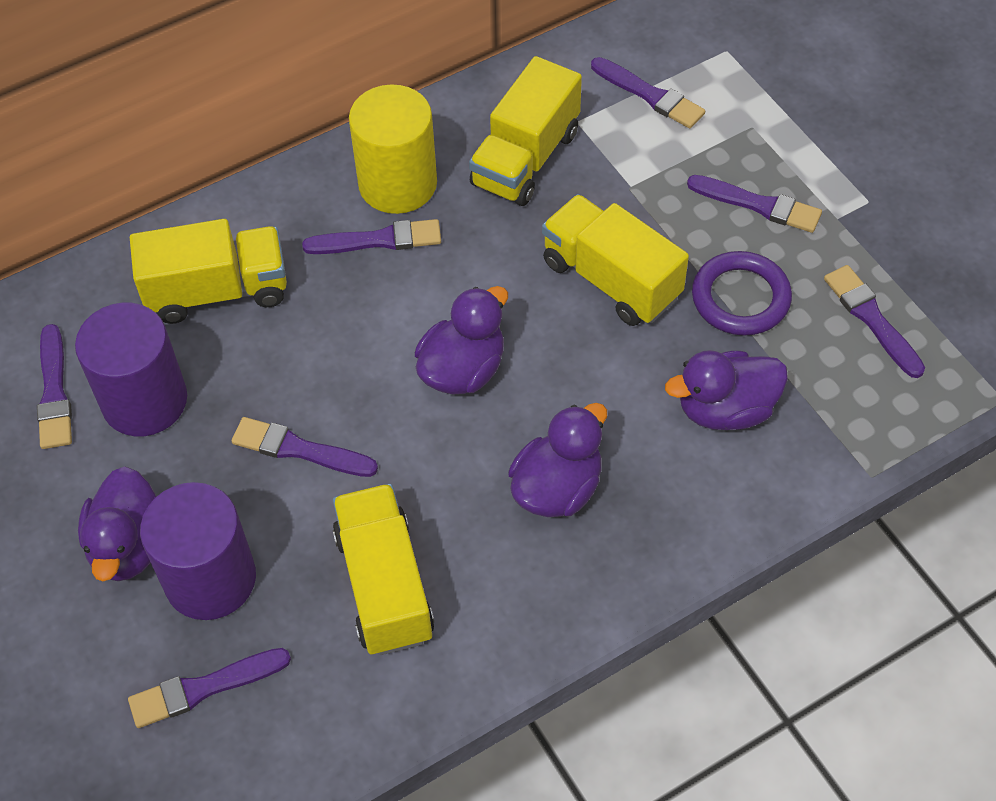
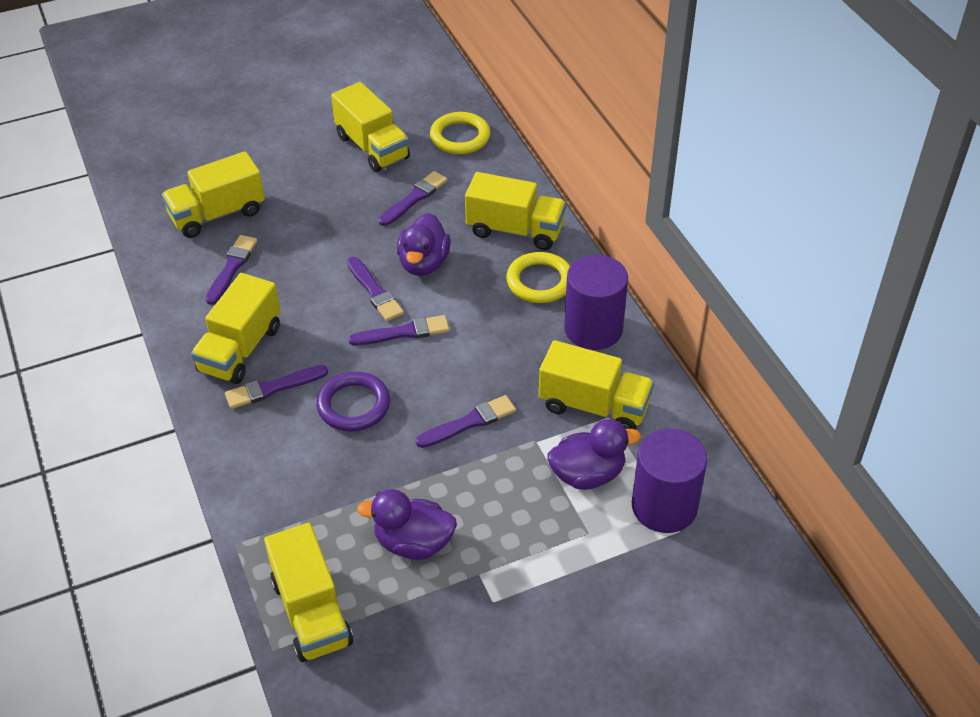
purple brush: 7 -> 6
purple duck: 4 -> 3
yellow cylinder: 1 -> 0
yellow ring: 0 -> 2
yellow truck: 4 -> 6

